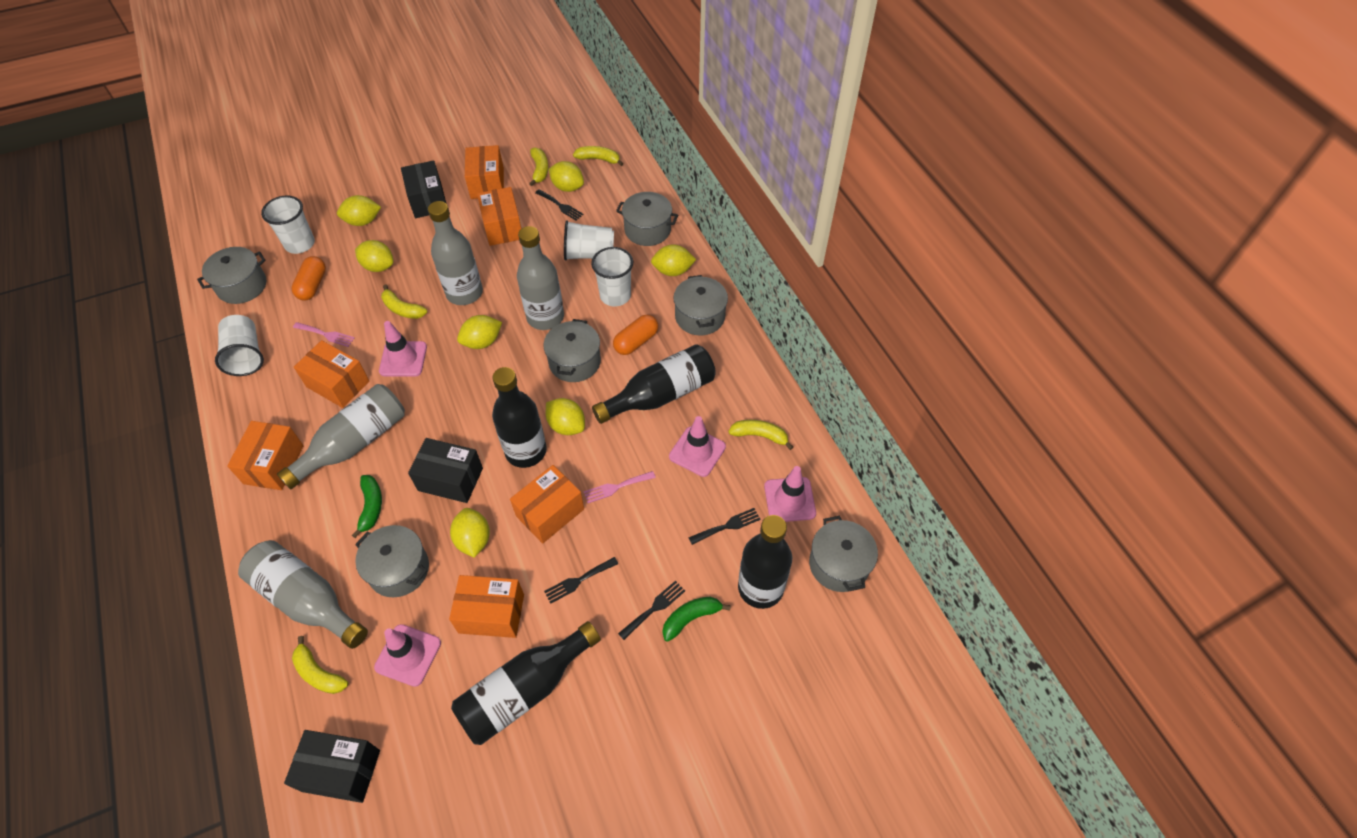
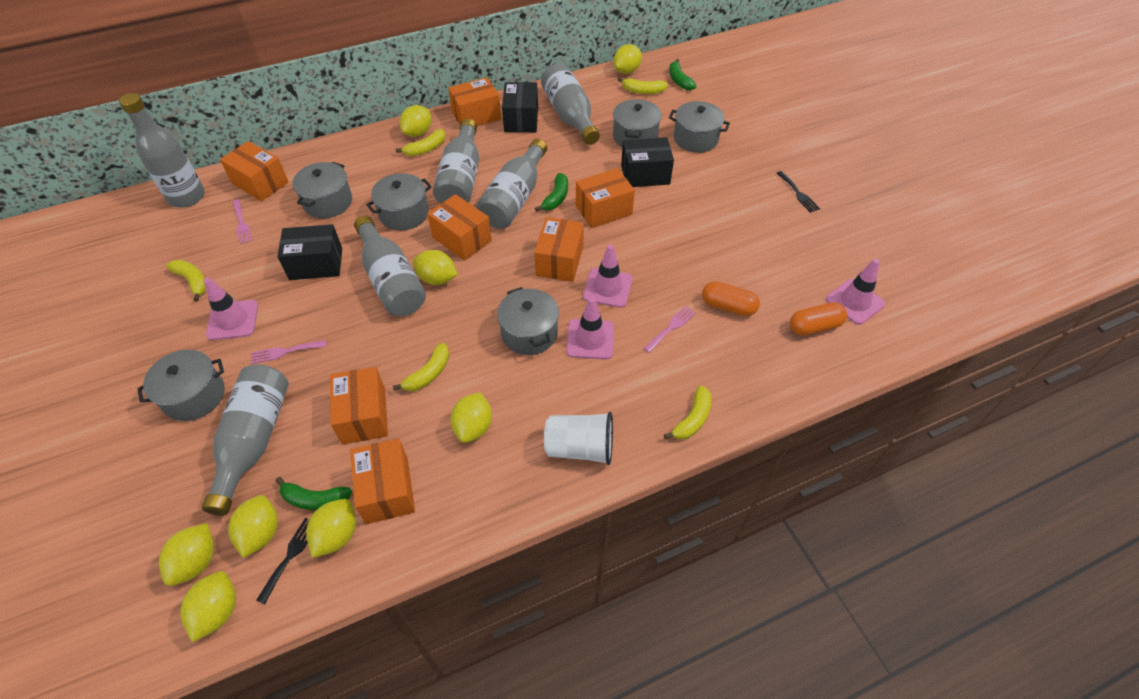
black bottle: 4 -> 0
black fork: 4 -> 2
green banana: 2 -> 3
grey bottle: 4 -> 6
orange box: 6 -> 7
pink fork: 2 -> 3
white cup: 4 -> 1
yellow lemon: 7 -> 8

